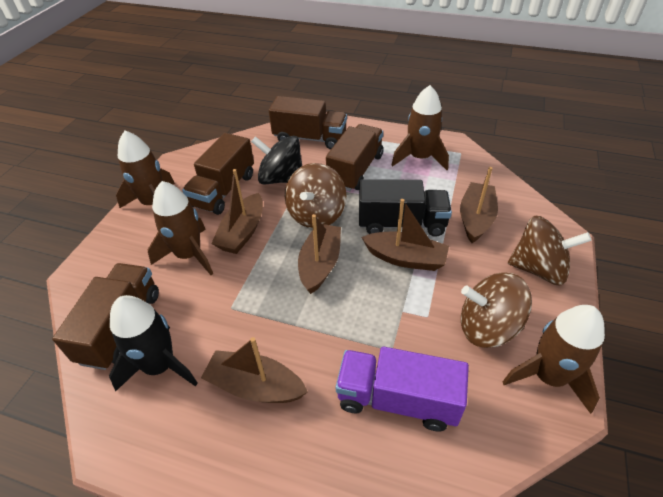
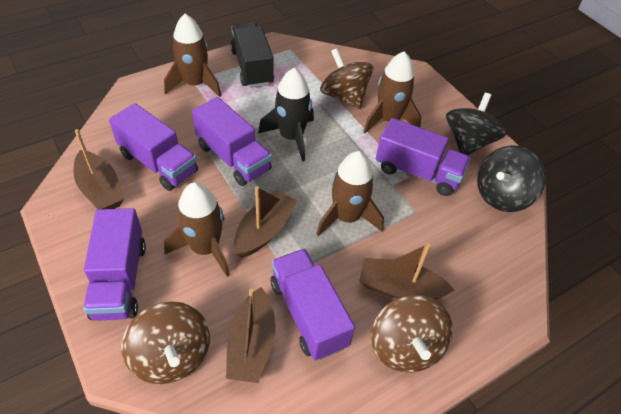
black spinning top: 1 -> 2
brown boat: 5 -> 4
brown truck: 4 -> 0
purple truck: 1 -> 5

